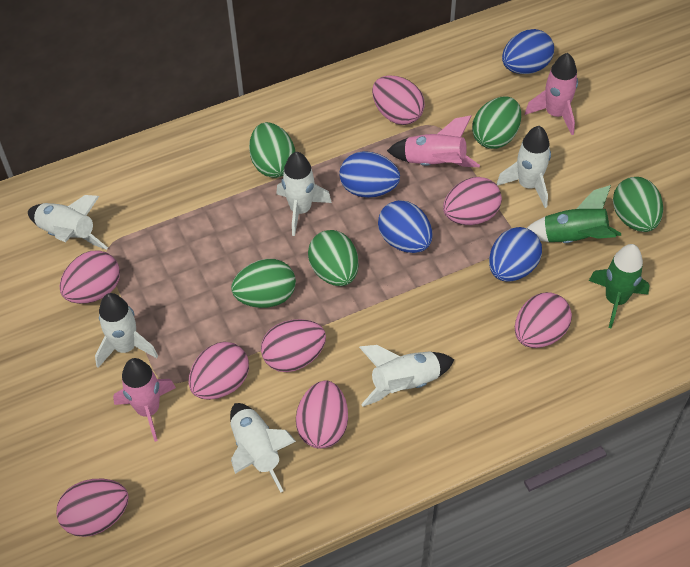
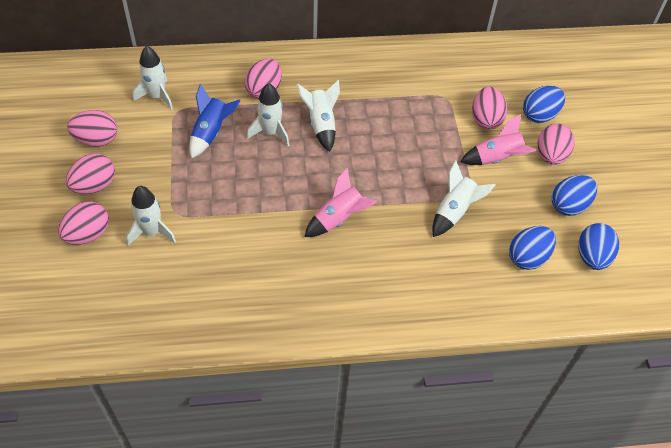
blue rocket: 0 -> 1
green egg: 5 -> 0
green rocket: 2 -> 0
pink egg: 8 -> 6
pink rocket: 3 -> 2
white rocket: 6 -> 5

